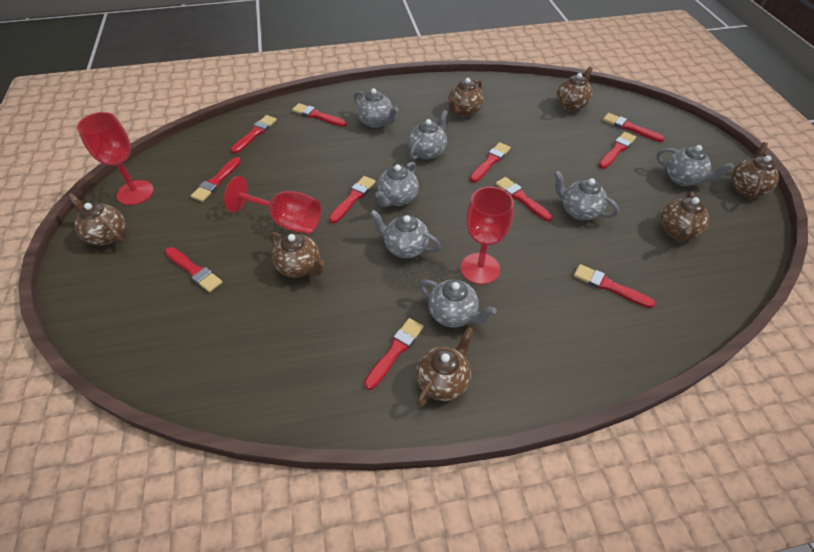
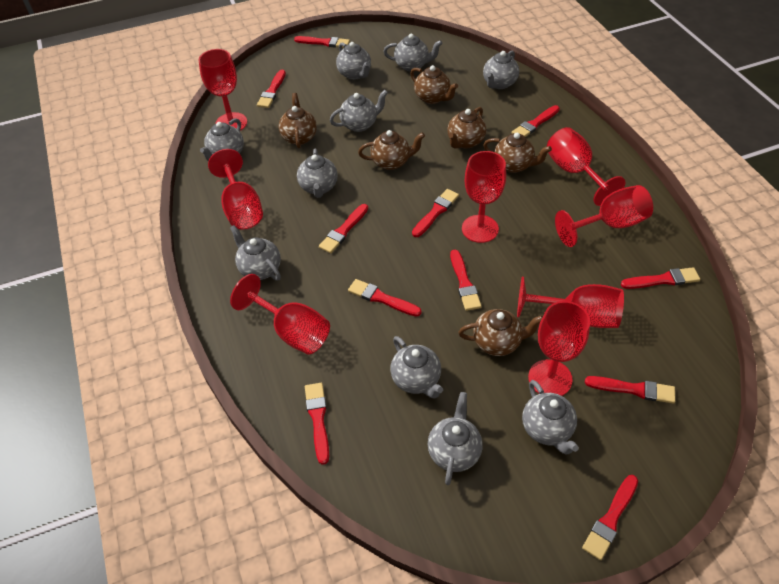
brown teapot: 7 -> 6
grey teapot: 7 -> 10
red goblet: 3 -> 8

